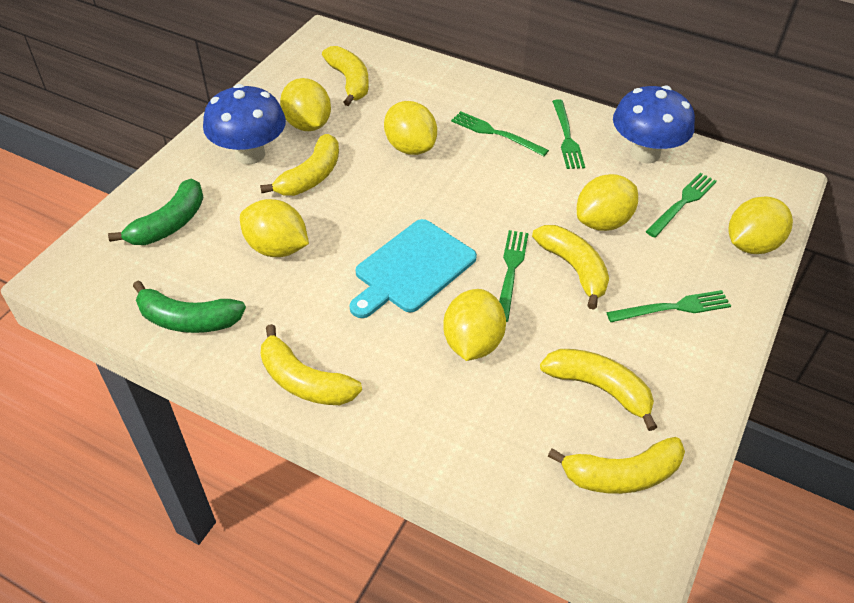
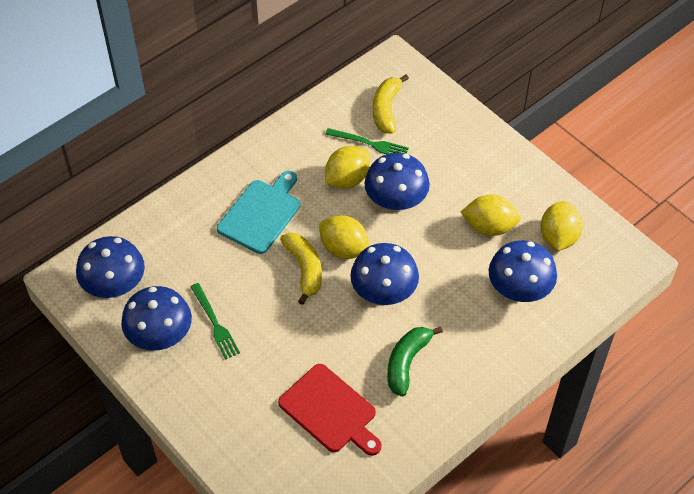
blue mushroom: 2 -> 5
green banana: 2 -> 1
green fork: 5 -> 2
red cutting board: 0 -> 1
yellow banana: 6 -> 2
yellow lemon: 6 -> 4

